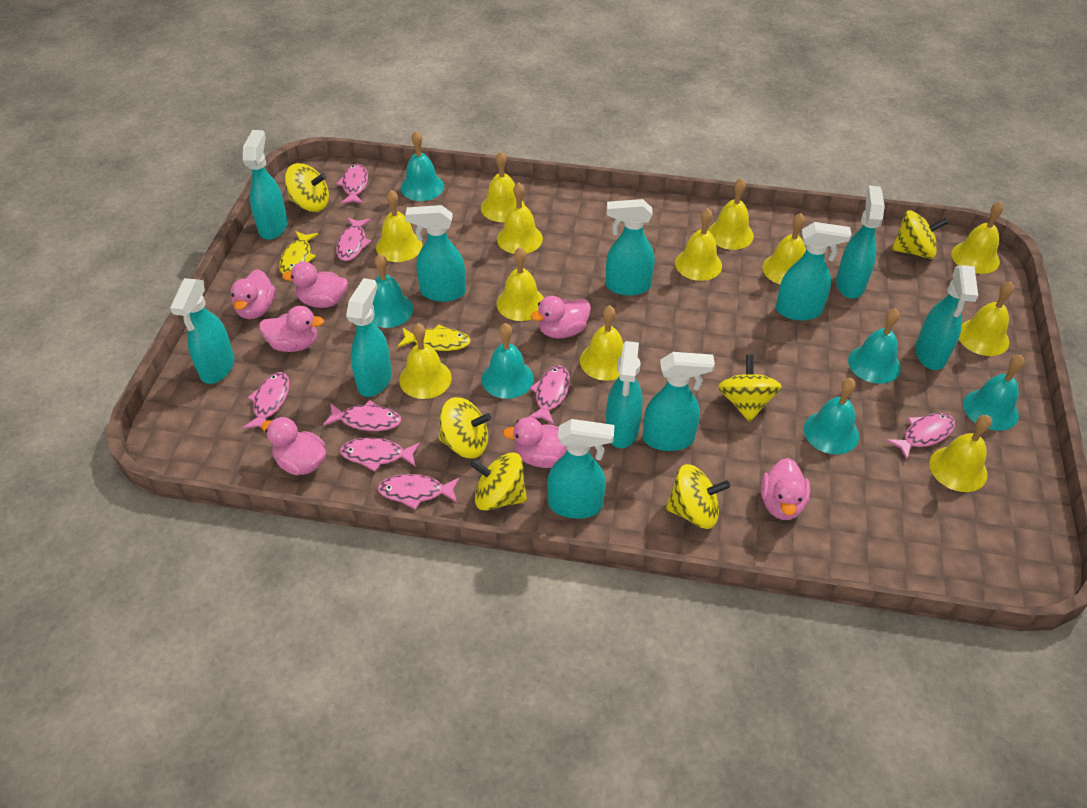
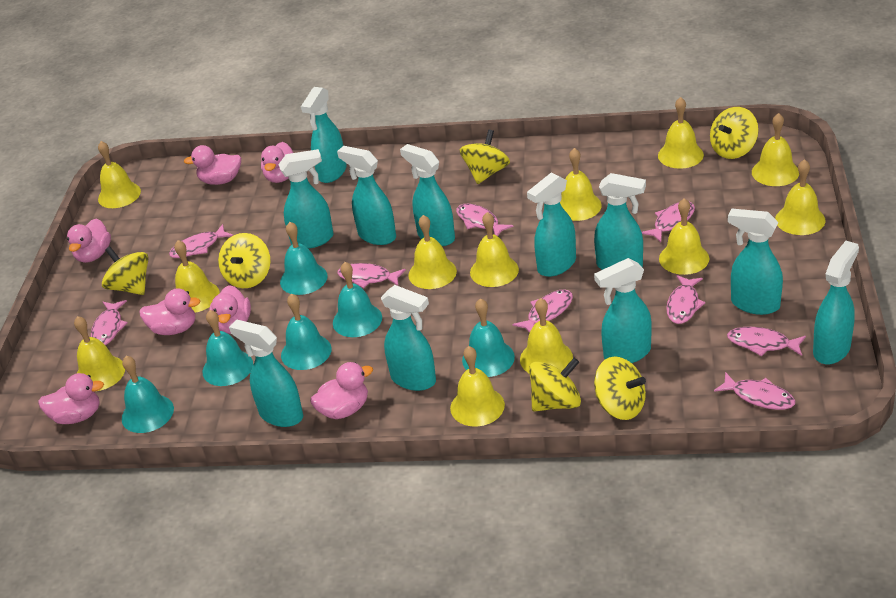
pink fish: 8 -> 9
yellow fish: 2 -> 0

